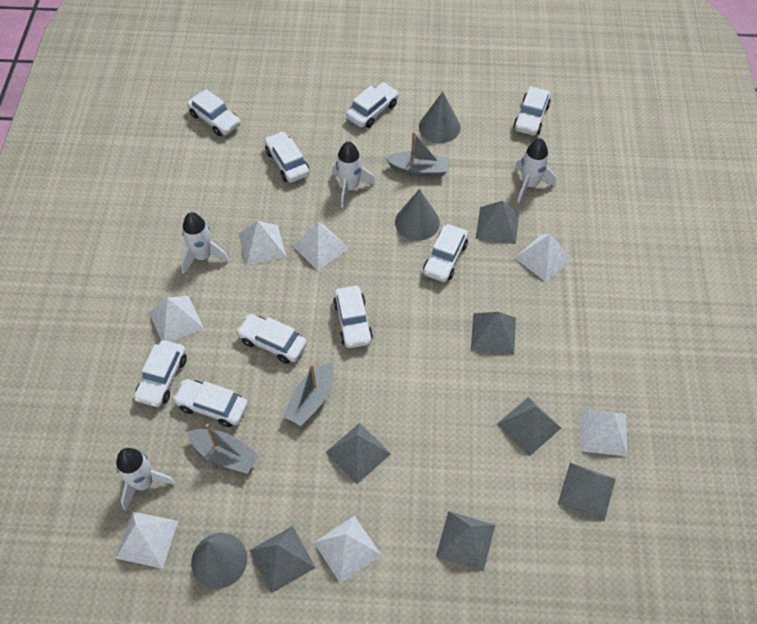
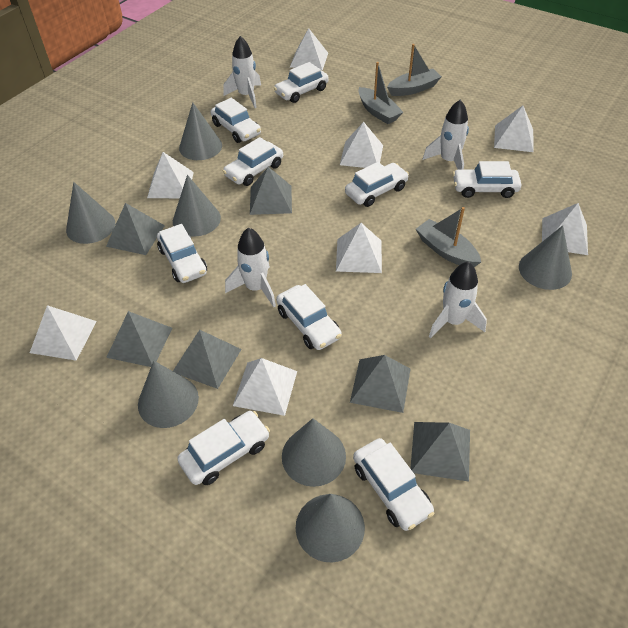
grey cone: 3 -> 7
grey pyramid: 7 -> 6
white pyramid: 7 -> 8

